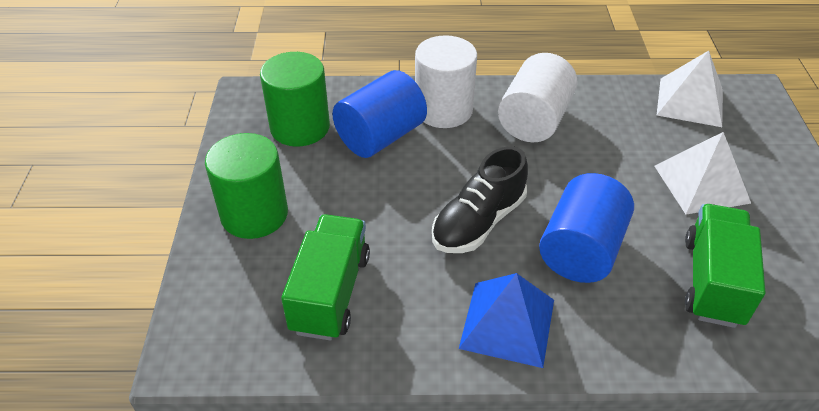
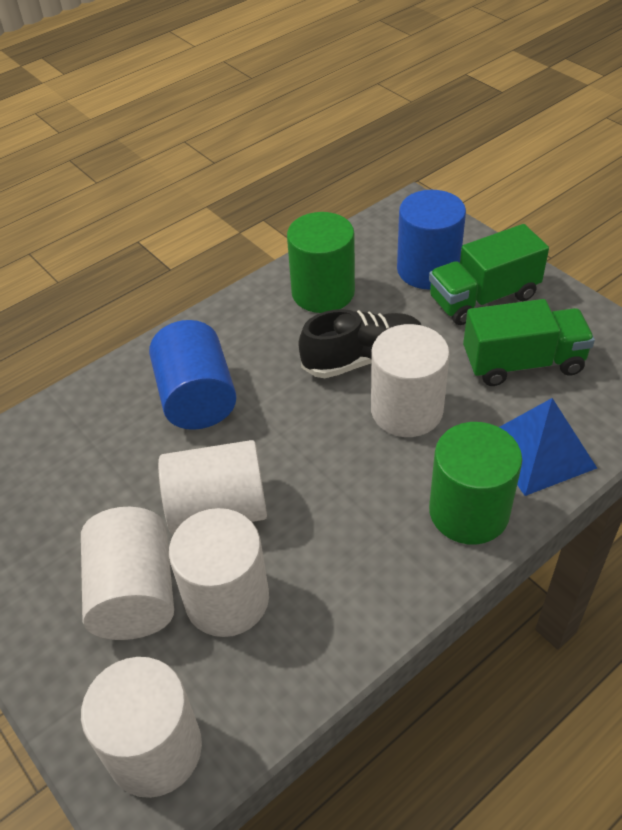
white cylinder: 2 -> 5
white pyramid: 2 -> 0

